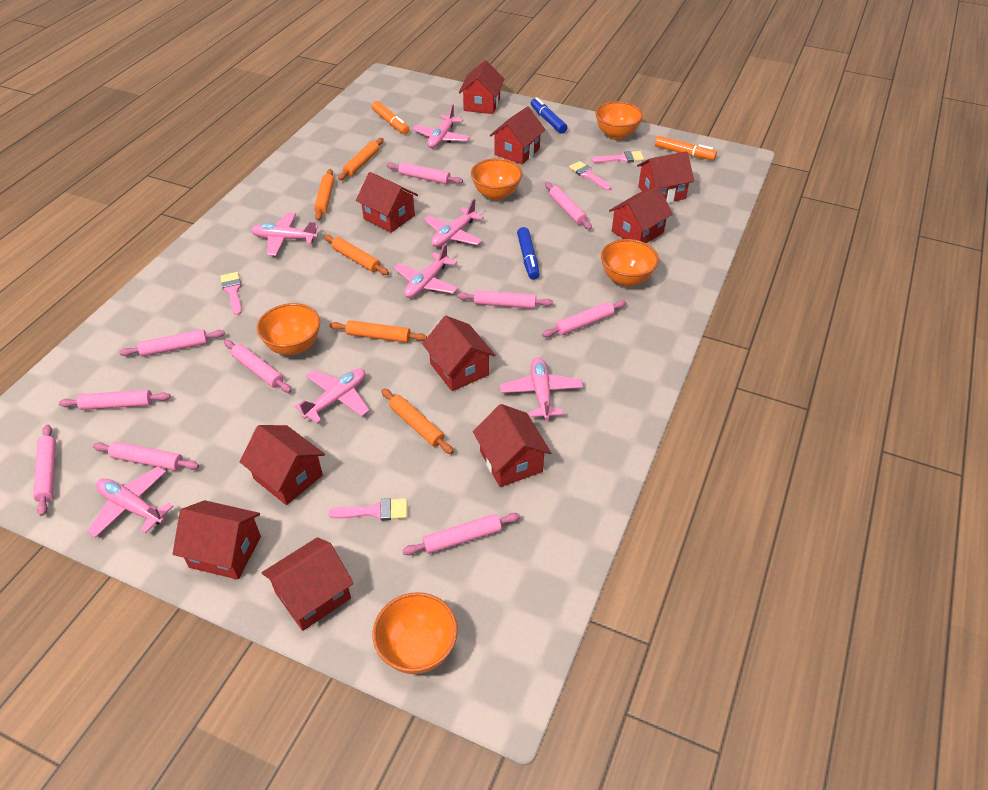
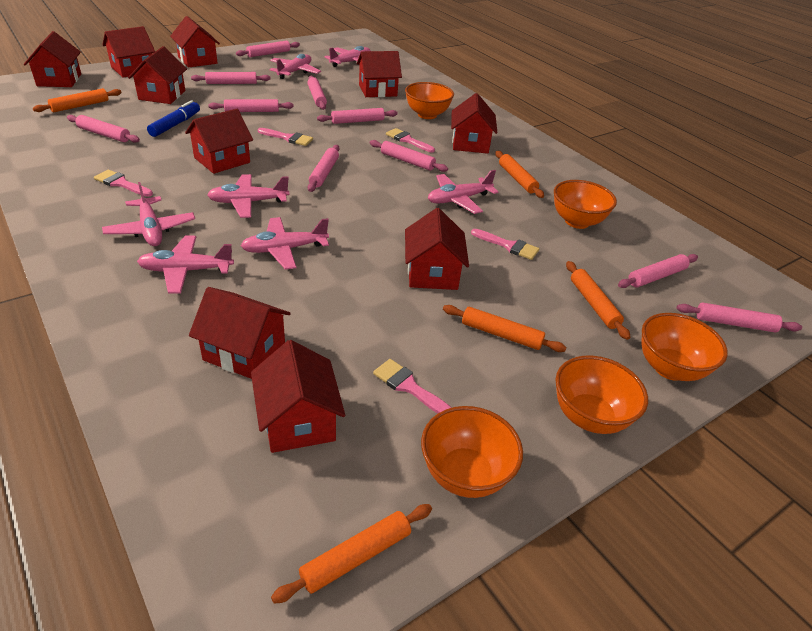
blue marker: 2 -> 1
orange marker: 2 -> 0
pink brush: 4 -> 5

